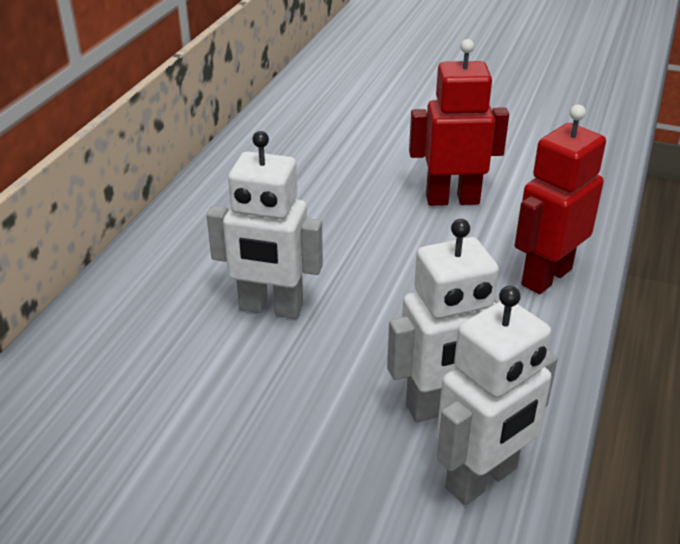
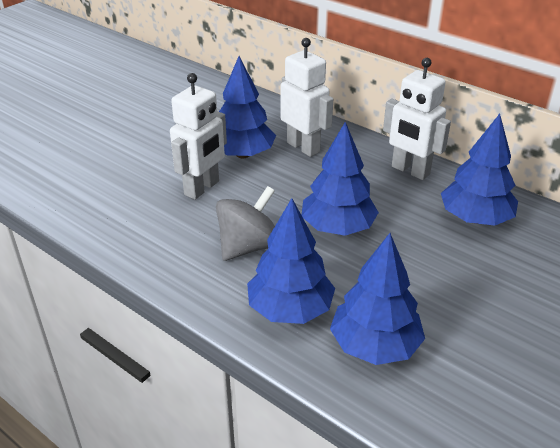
blue tree: 0 -> 5
grey spinning top: 0 -> 1
red robot: 2 -> 0

